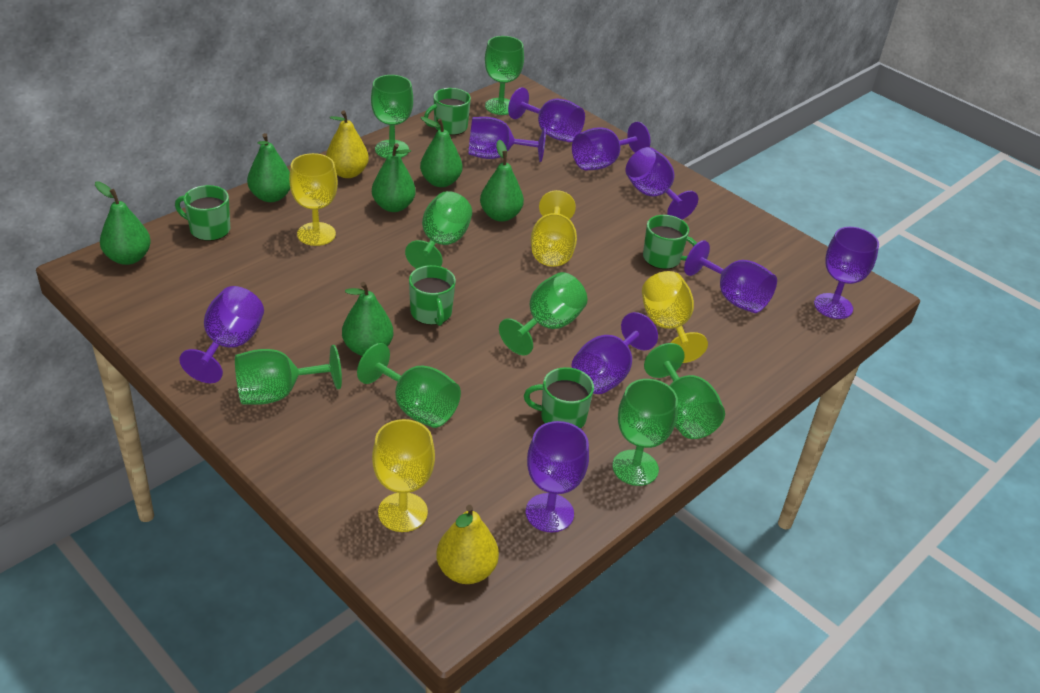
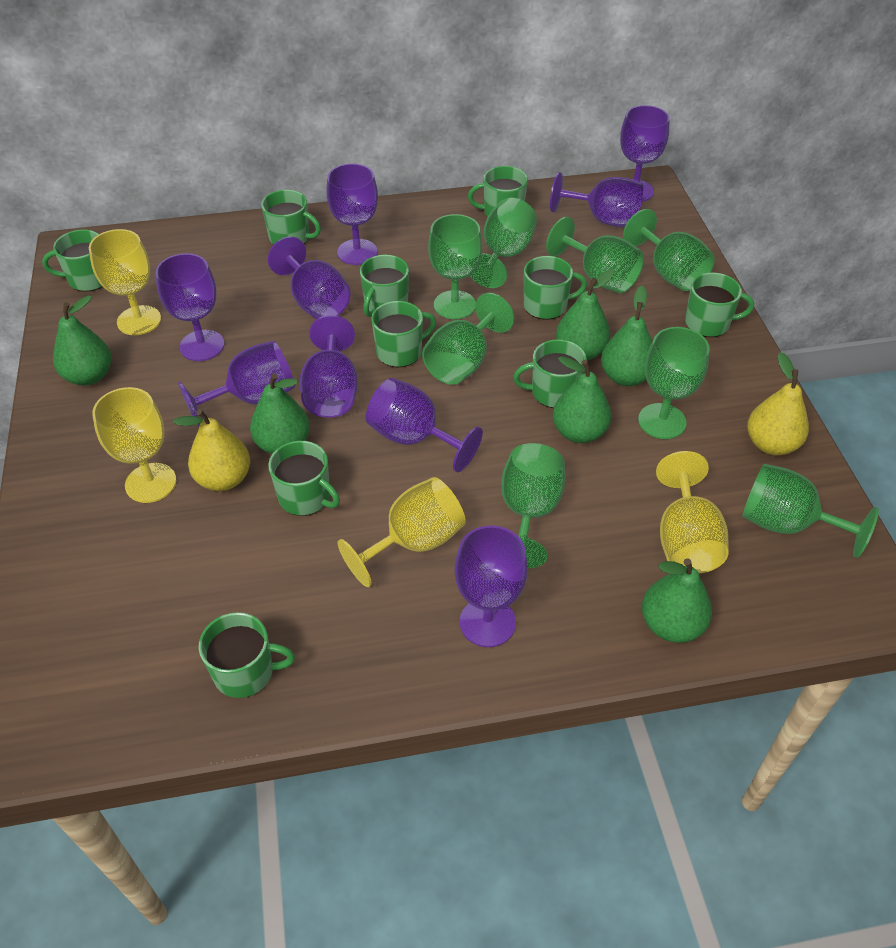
green mug: 5 -> 10

